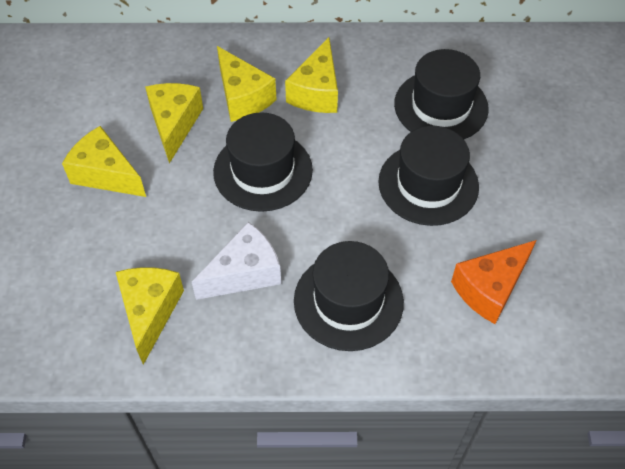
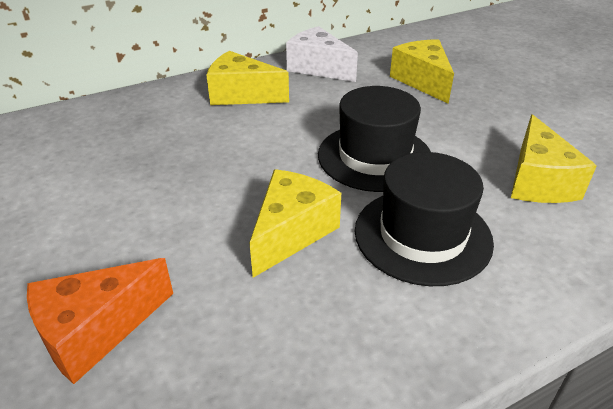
black hat: 4 -> 2
yellow cheese: 5 -> 4

